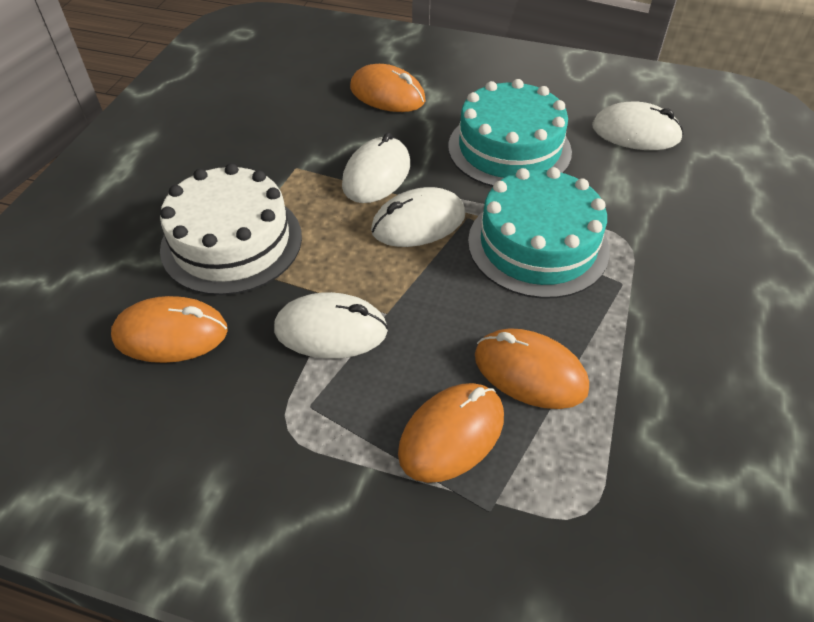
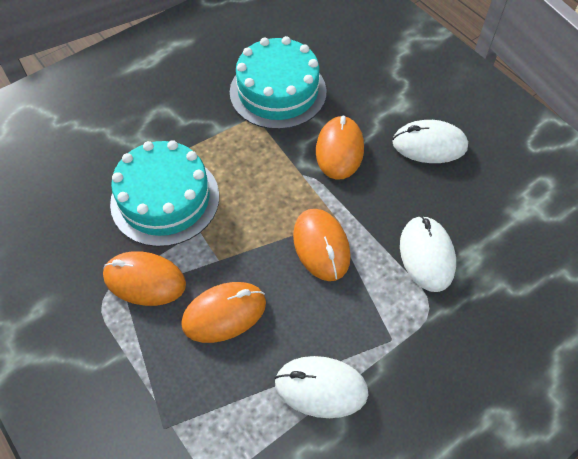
white cake: 1 -> 0
white mouse: 4 -> 3

